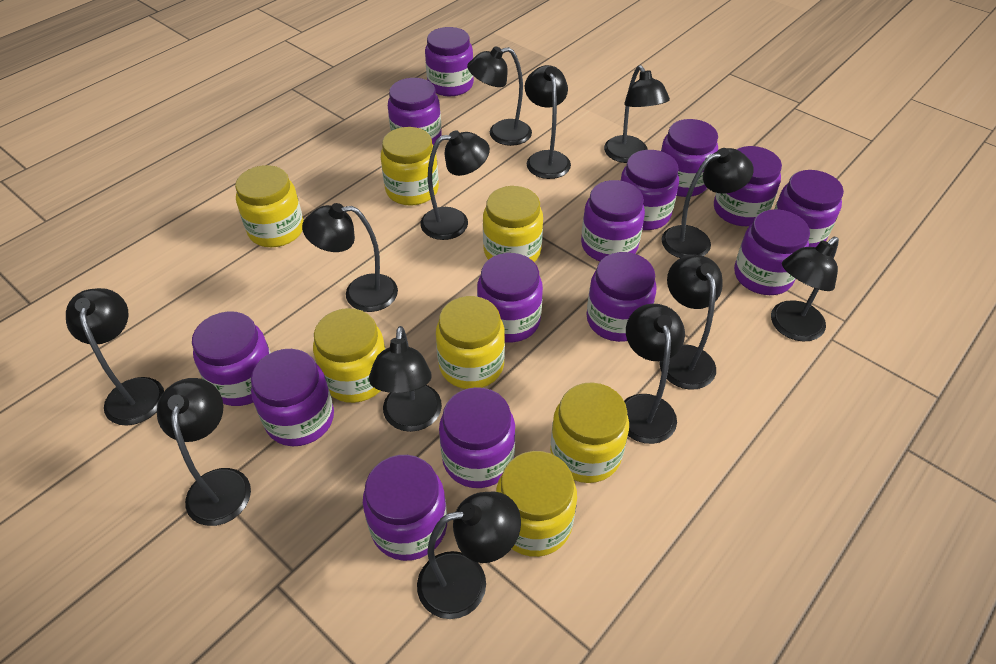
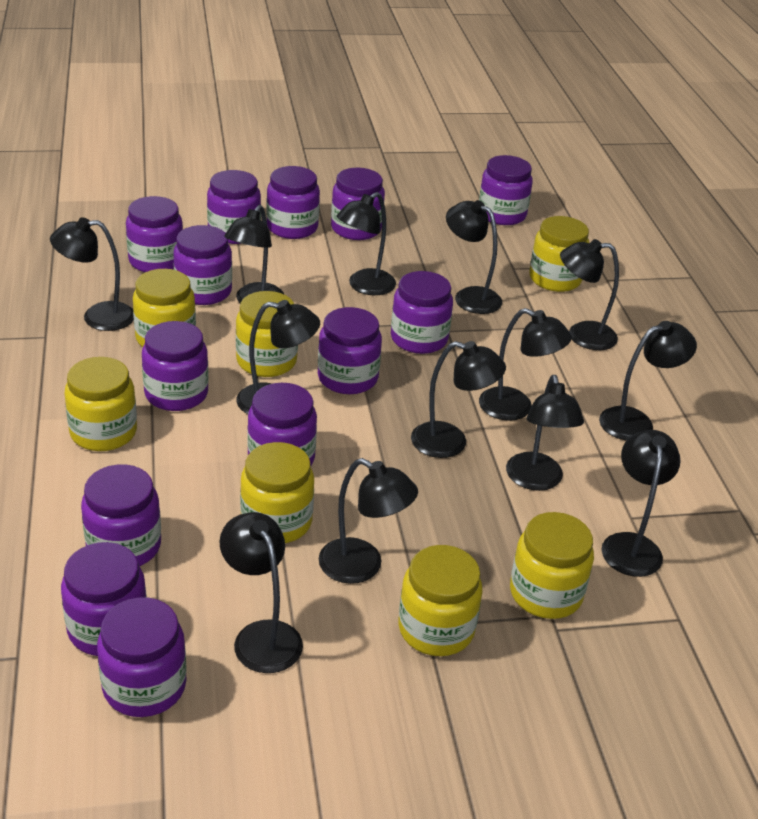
purple jar: 14 -> 13

